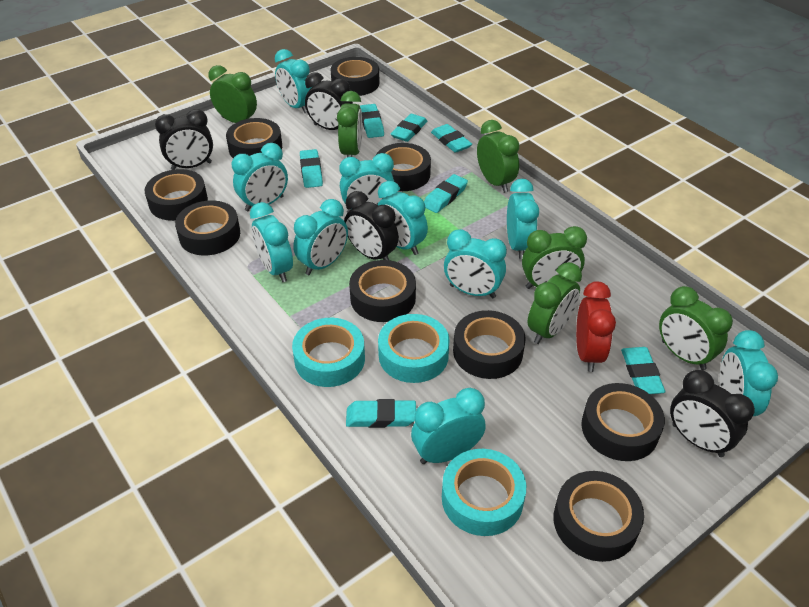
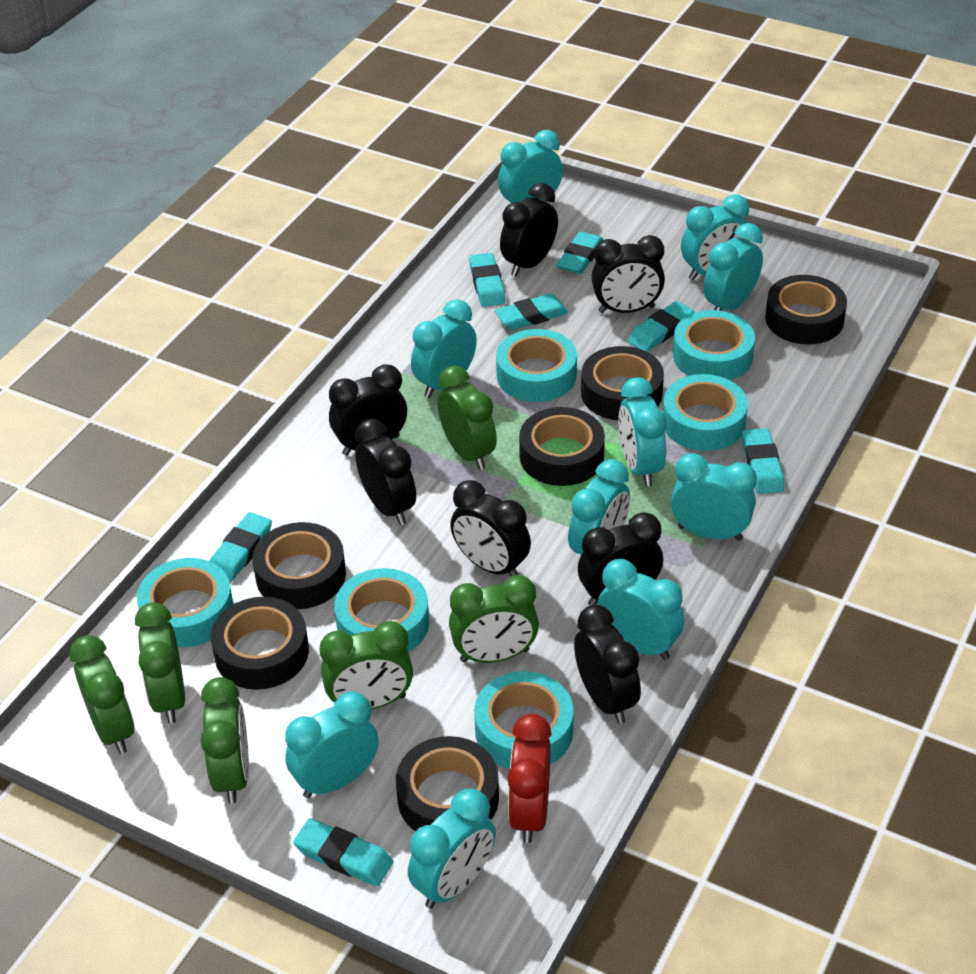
black clock: 4 -> 7
black tape: 9 -> 6
turquoise tape: 3 -> 6

